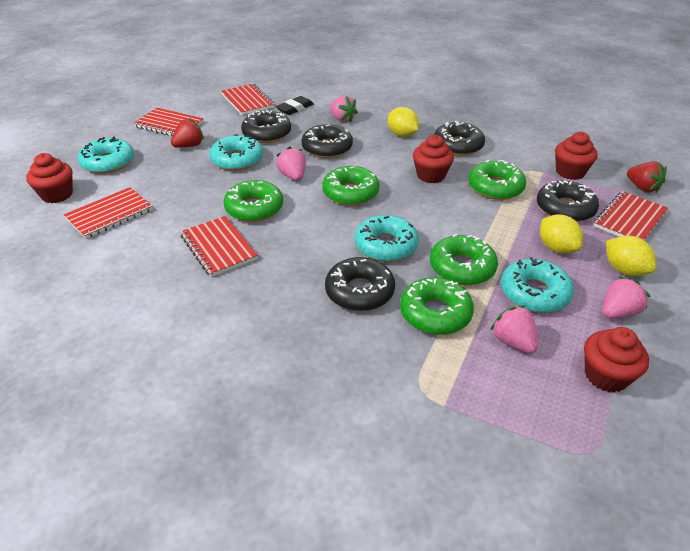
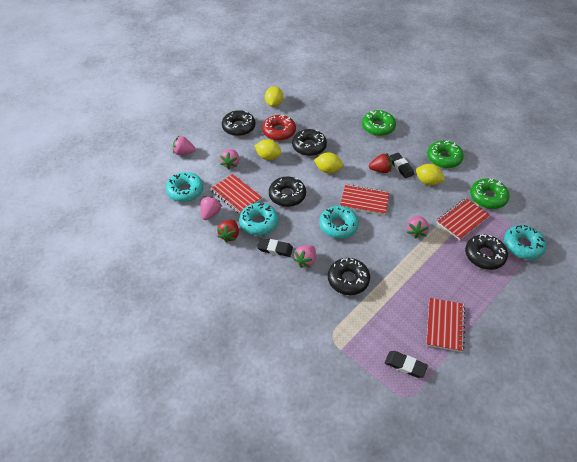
black eraser: 1 -> 3
green donut: 5 -> 3
pink strawberry: 4 -> 5
red cupcake: 4 -> 0
red donut: 0 -> 1
red notebook: 5 -> 4
yellow lemon: 3 -> 4

